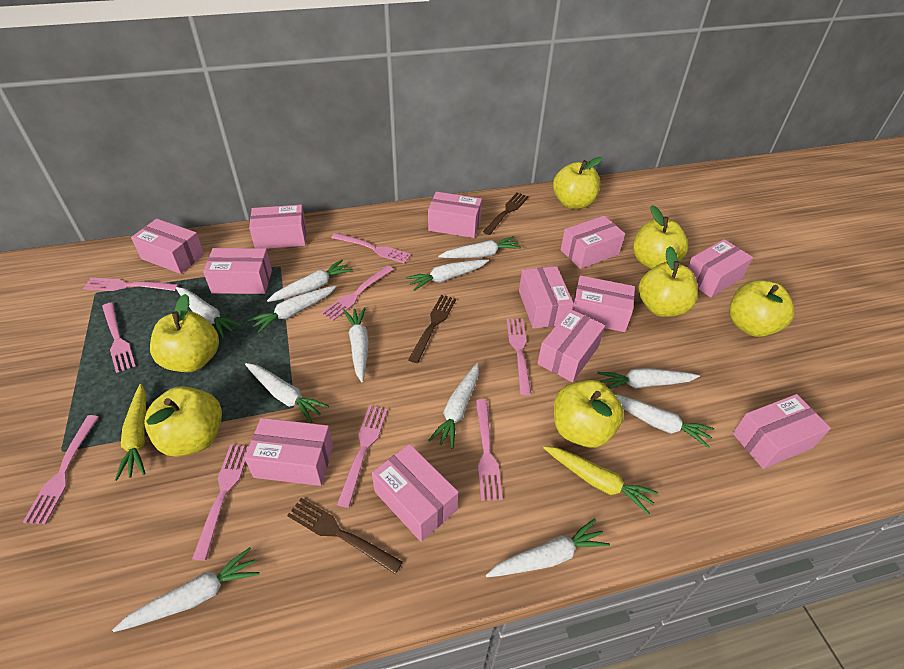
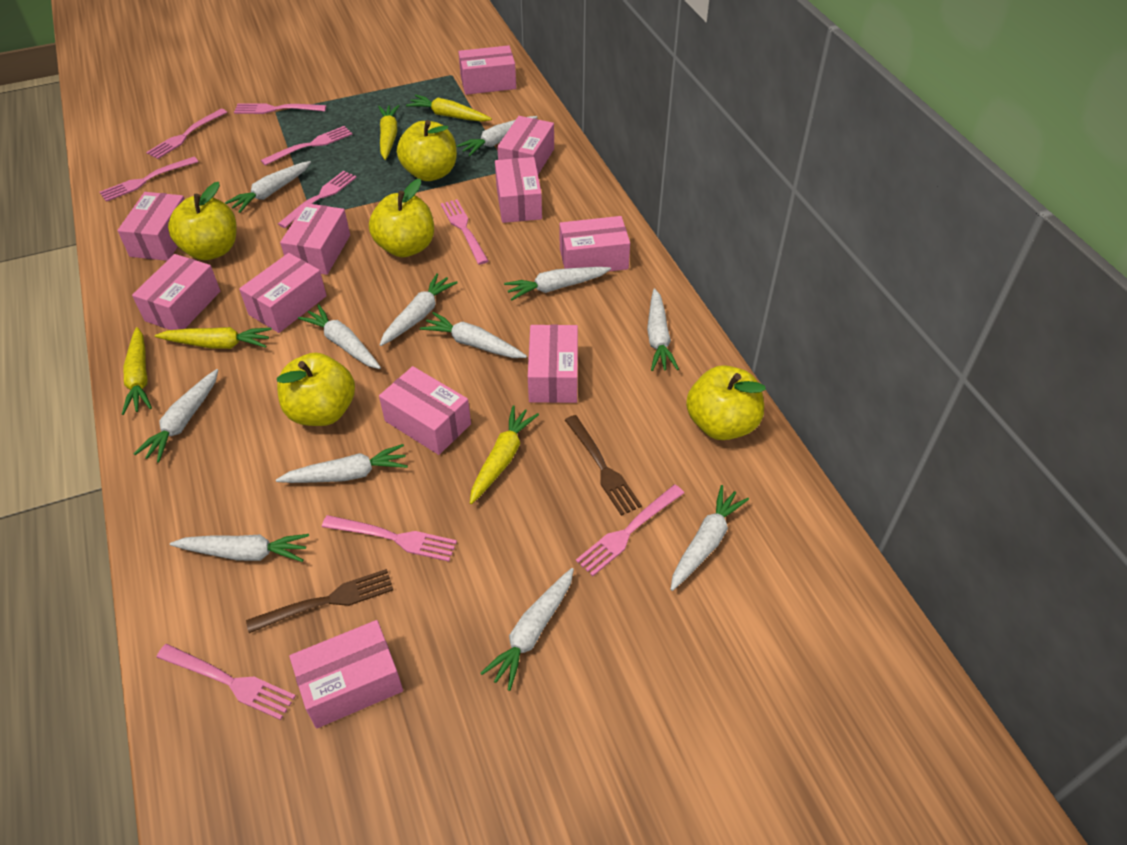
brown fork: 3 -> 2
pink box: 12 -> 11
yellow apple: 7 -> 5
yellow carrot: 2 -> 5

